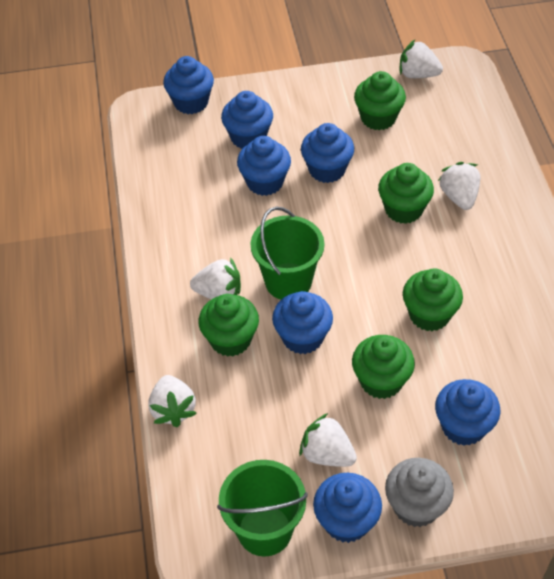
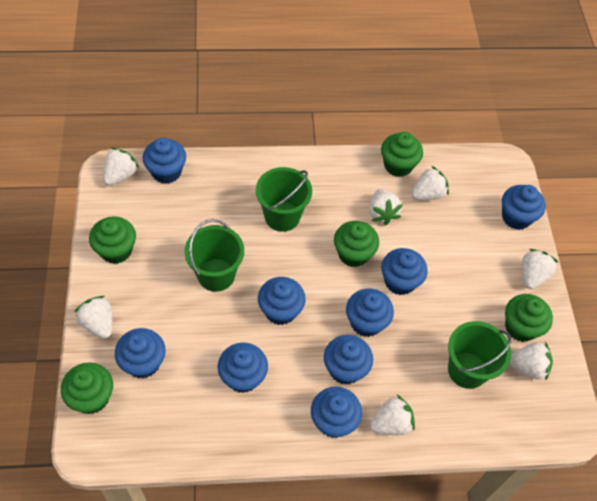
blue cupcake: 7 -> 9
green bucket: 2 -> 3
grey cupcake: 1 -> 0
white strawberry: 5 -> 7

